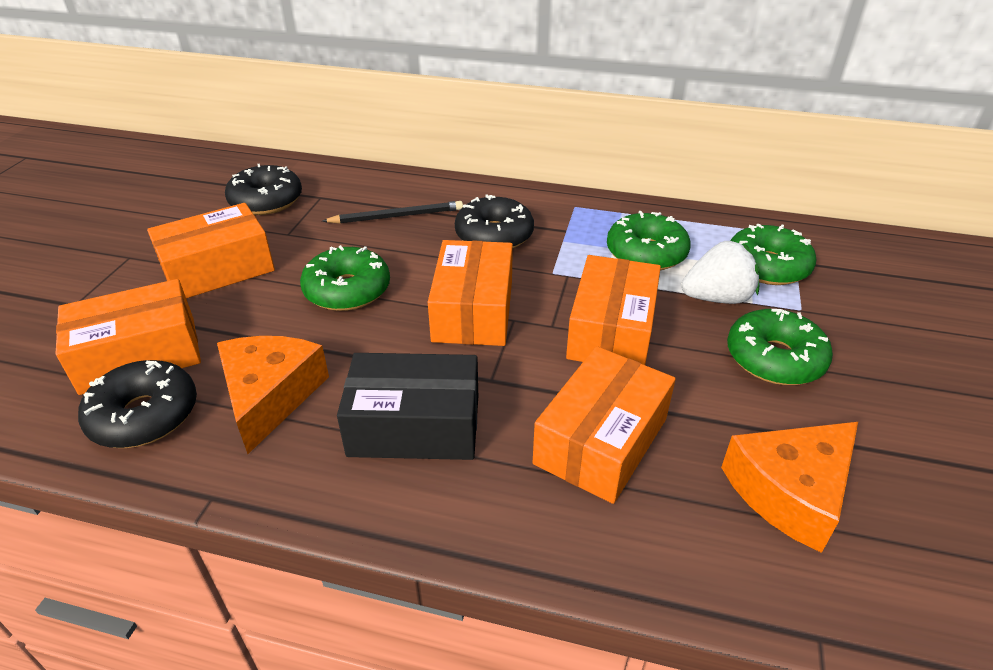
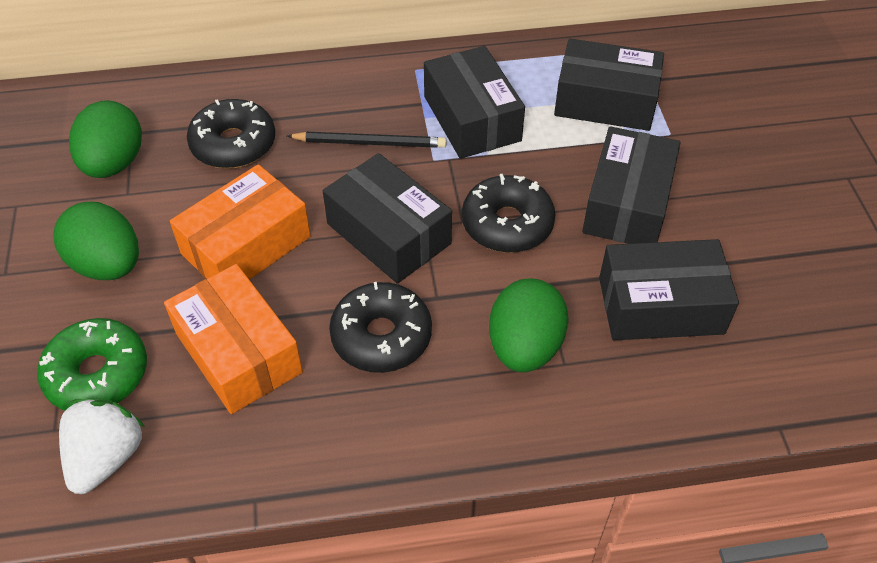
black box: 1 -> 5
green donut: 4 -> 1
green egg: 0 -> 3
orange box: 5 -> 2
orange cheese: 2 -> 0

